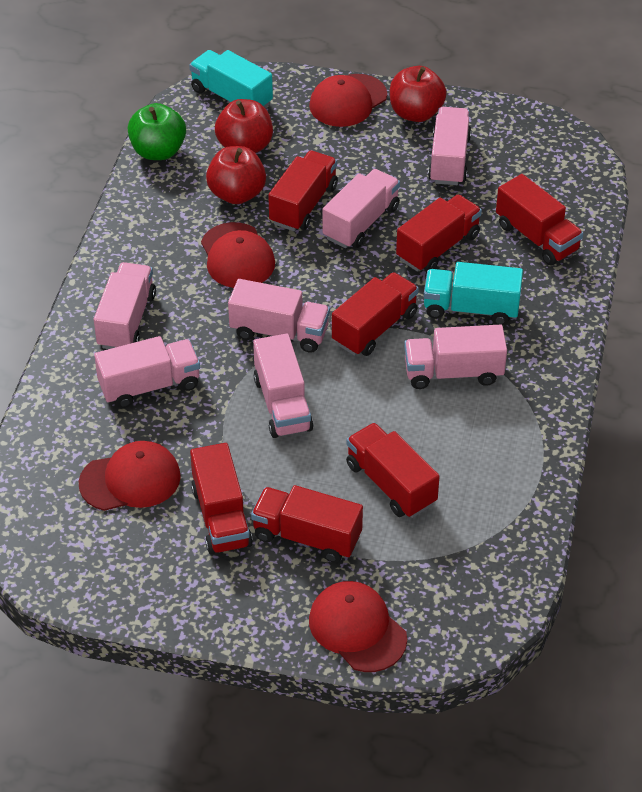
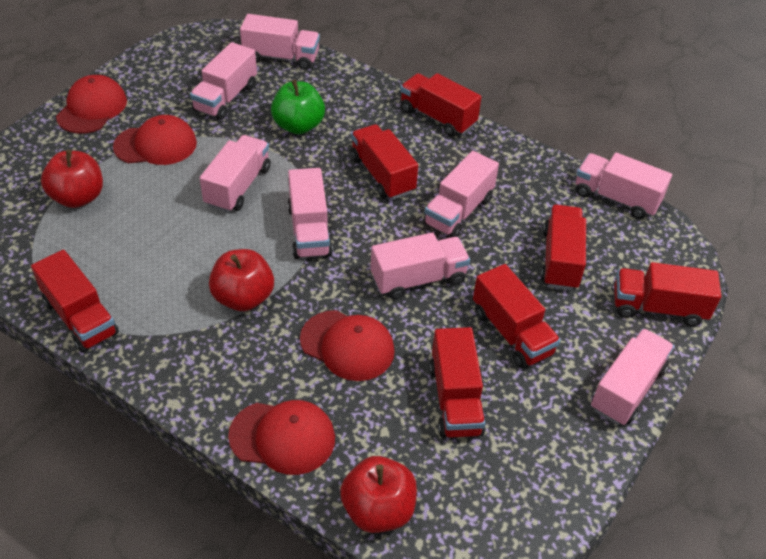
pink truck: 7 -> 8
turquoise truck: 2 -> 0

